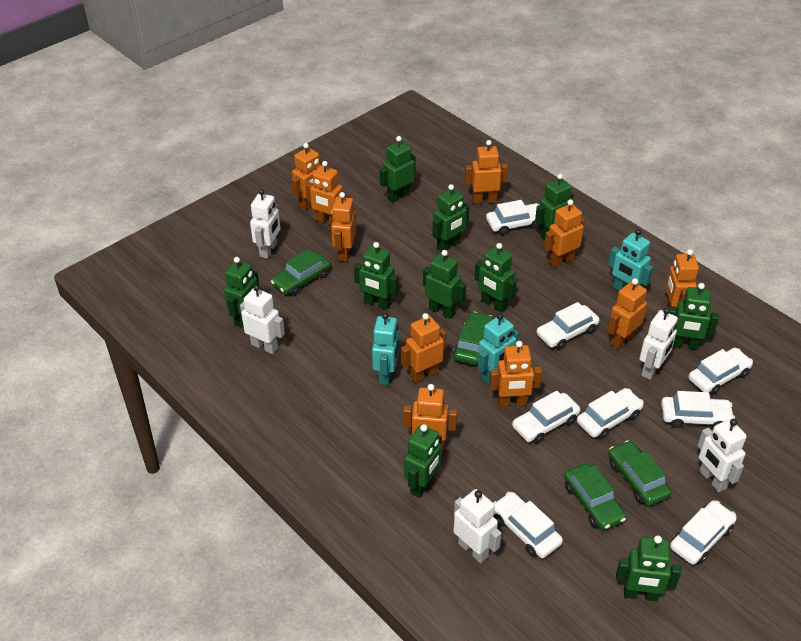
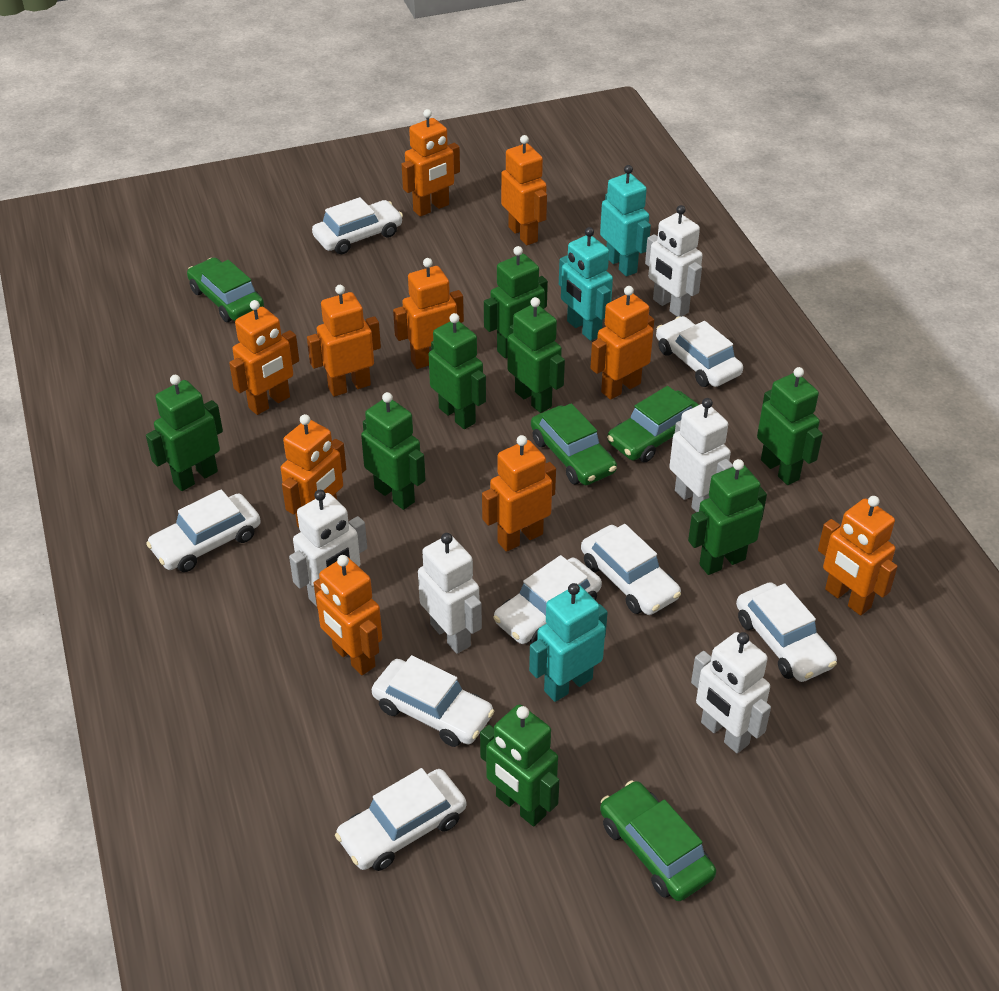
green robot: 10 -> 8

